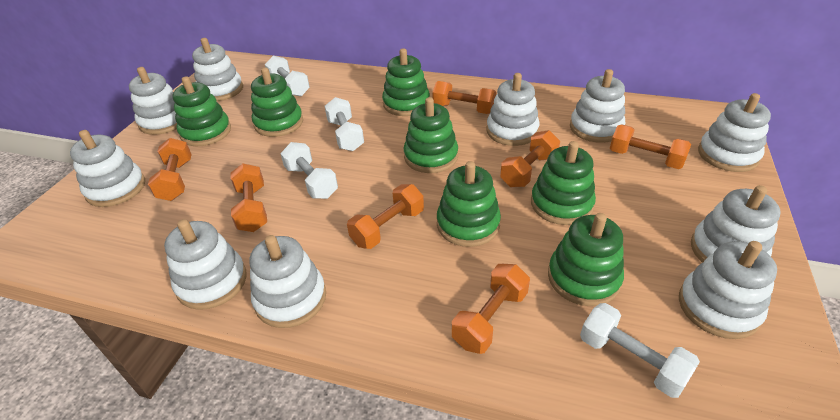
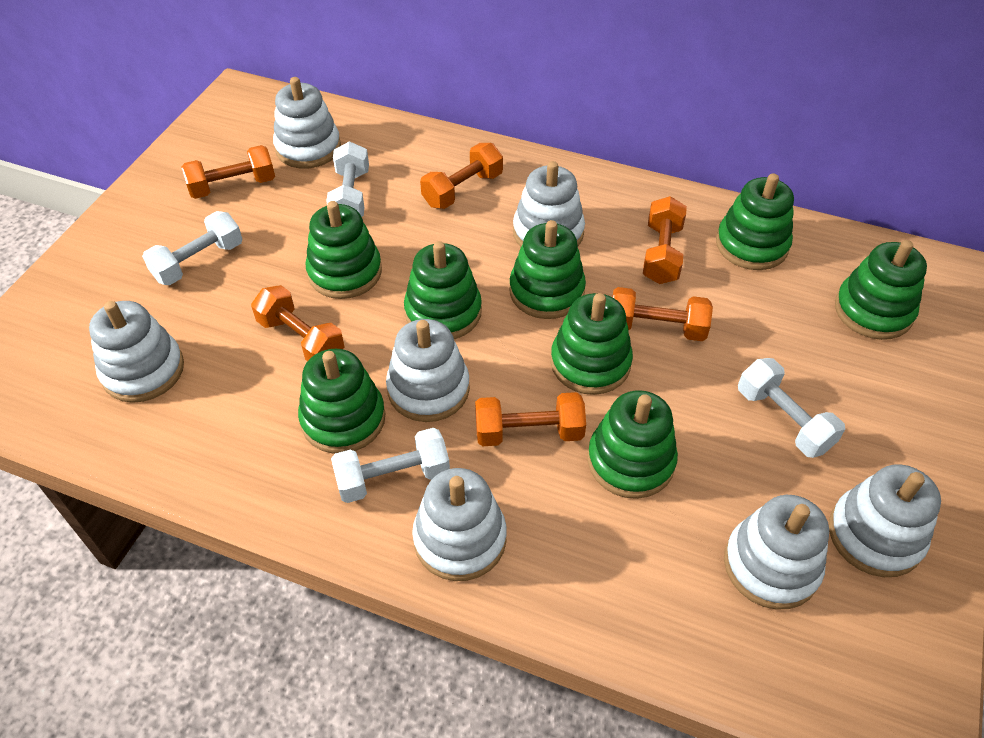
green stacking toy: 7 -> 8
orange dumbbell: 7 -> 6
white stacking toy: 10 -> 7

